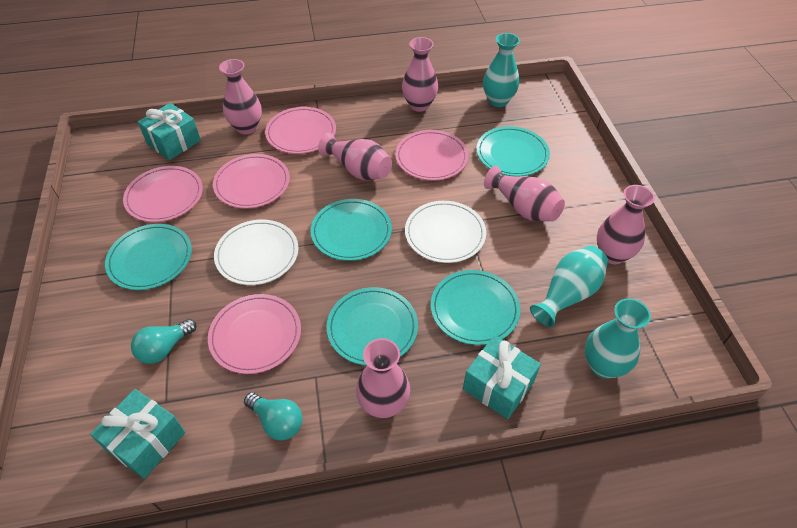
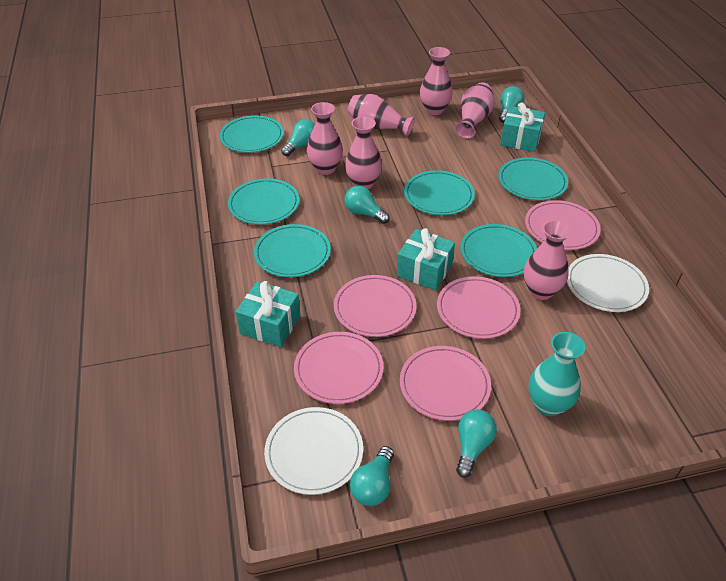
turquoise light bulb: 2 -> 5
turquoise plate: 5 -> 6
turquoise vase: 3 -> 1

